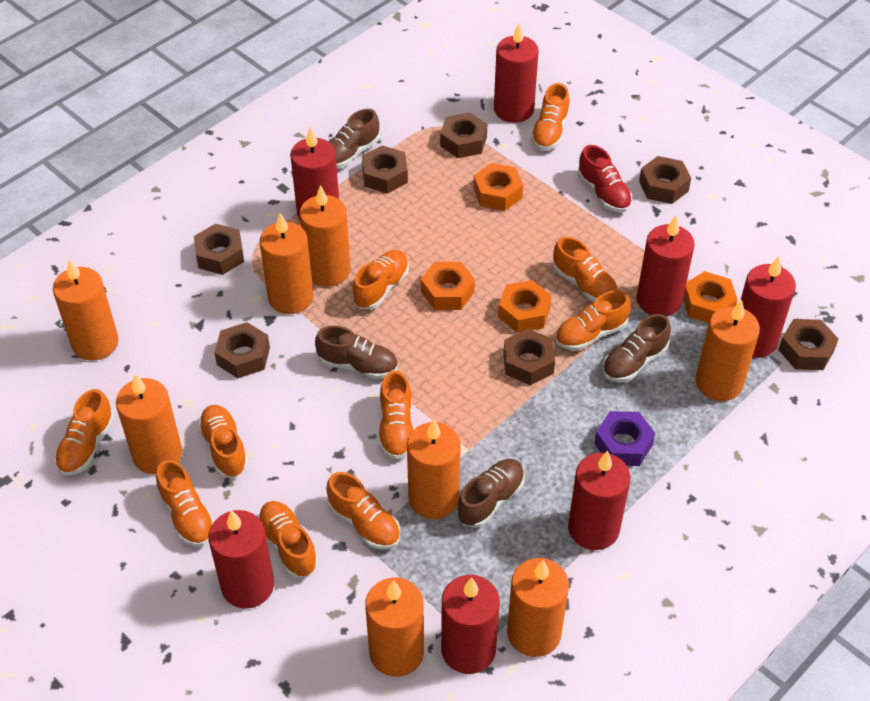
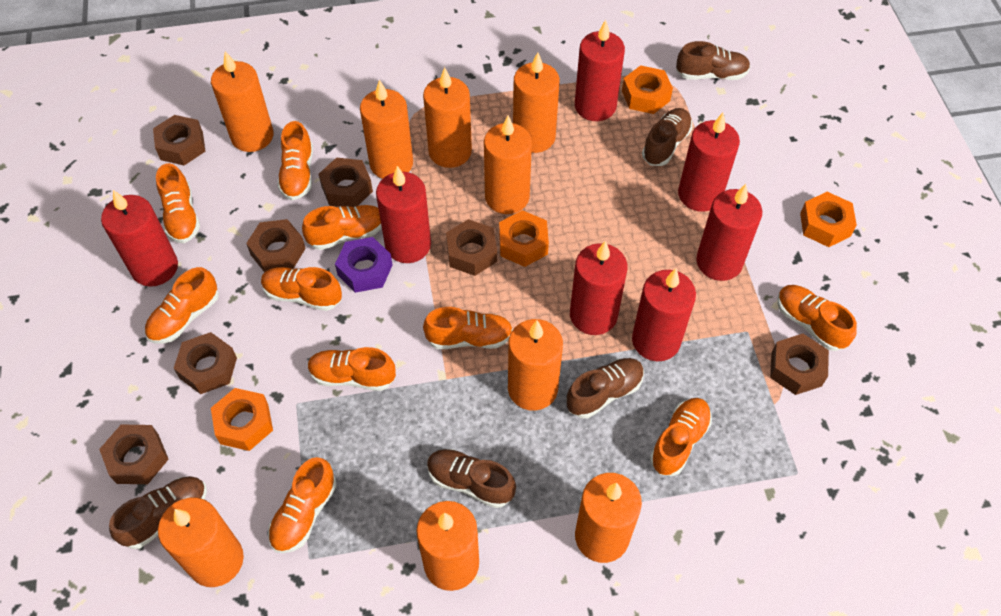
brown shoe: 4 -> 5
orange candle: 8 -> 9
red shoe: 1 -> 0

